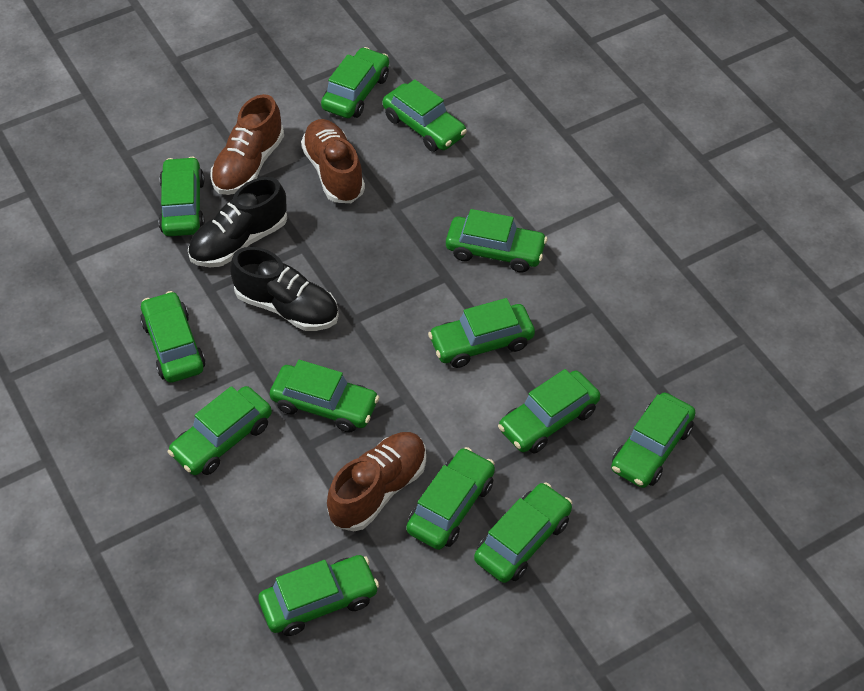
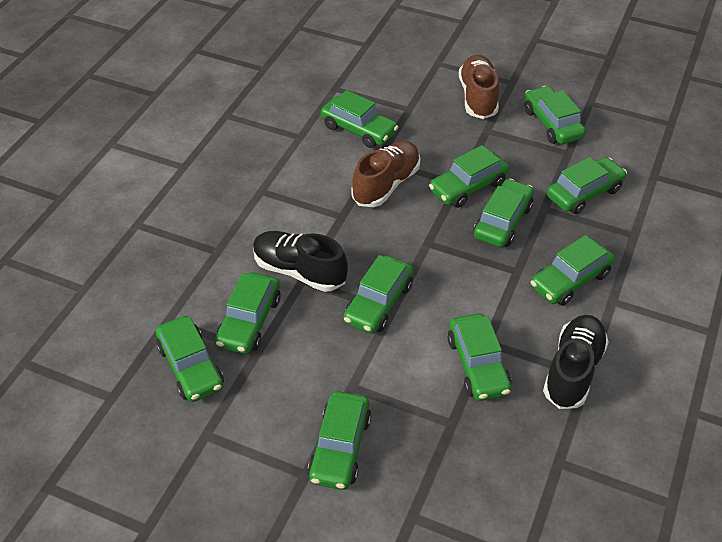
brown shoe: 3 -> 2
green car: 13 -> 11

